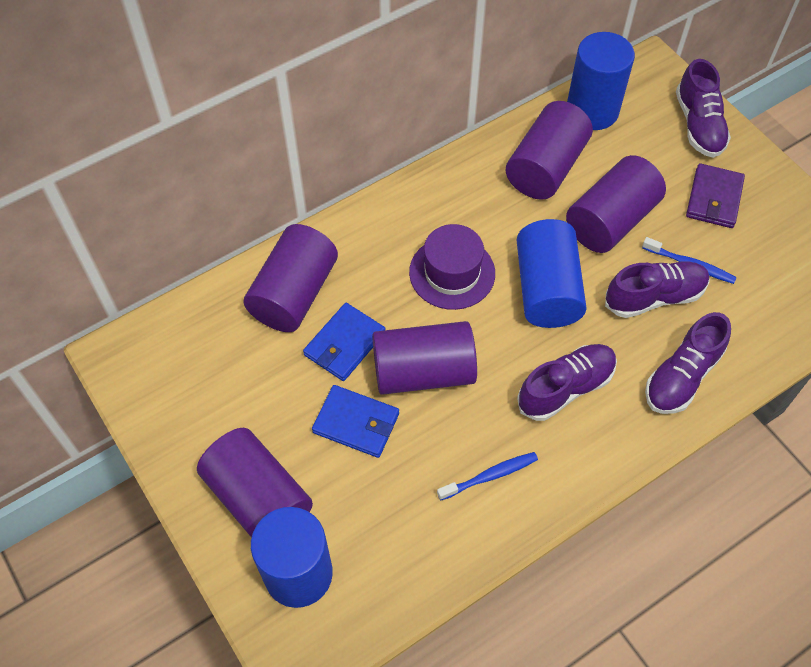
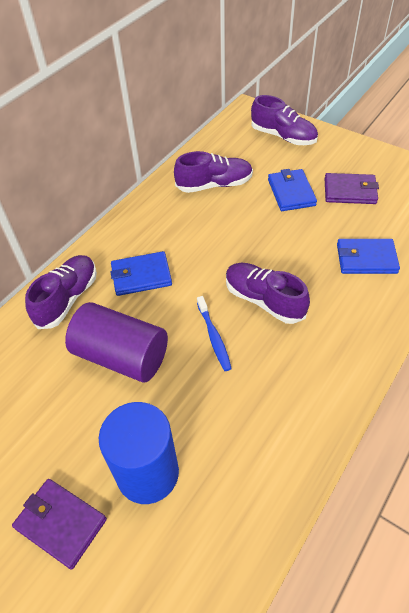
blue cylinder: 3 -> 1
blue toothbrush: 2 -> 1
blue wallet: 2 -> 3
purple cylinder: 5 -> 1
purple hat: 1 -> 0
purple wallet: 1 -> 2

